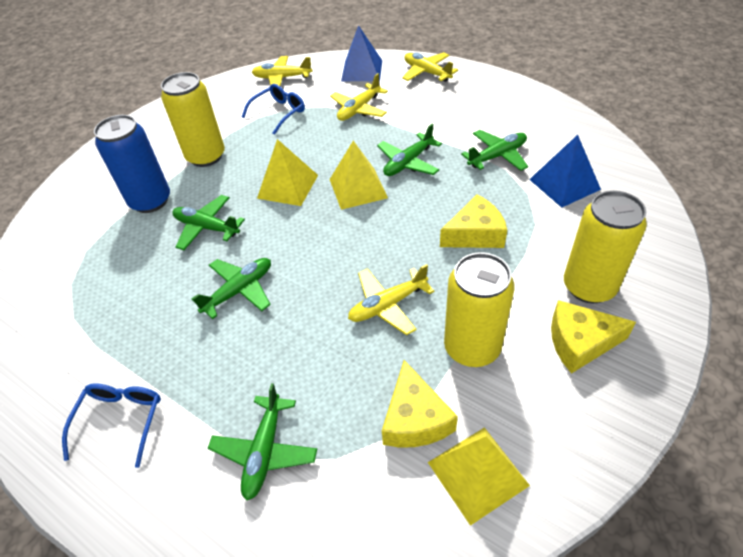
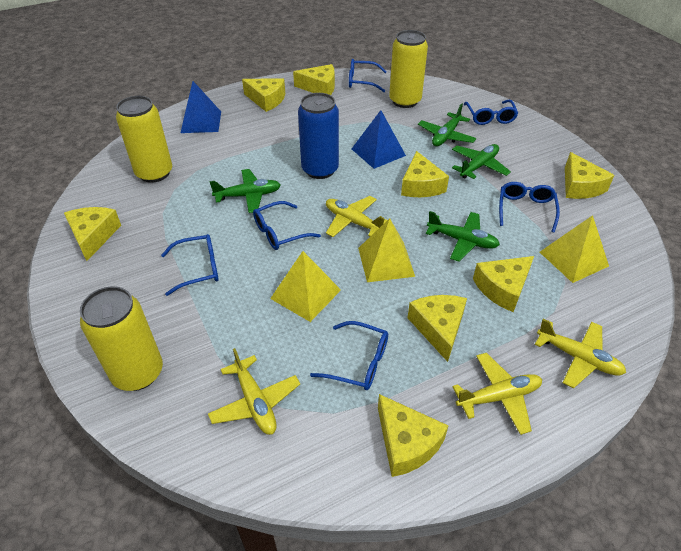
blue glasses: 2 -> 6
green plane: 5 -> 4
yellow cheese: 3 -> 8

